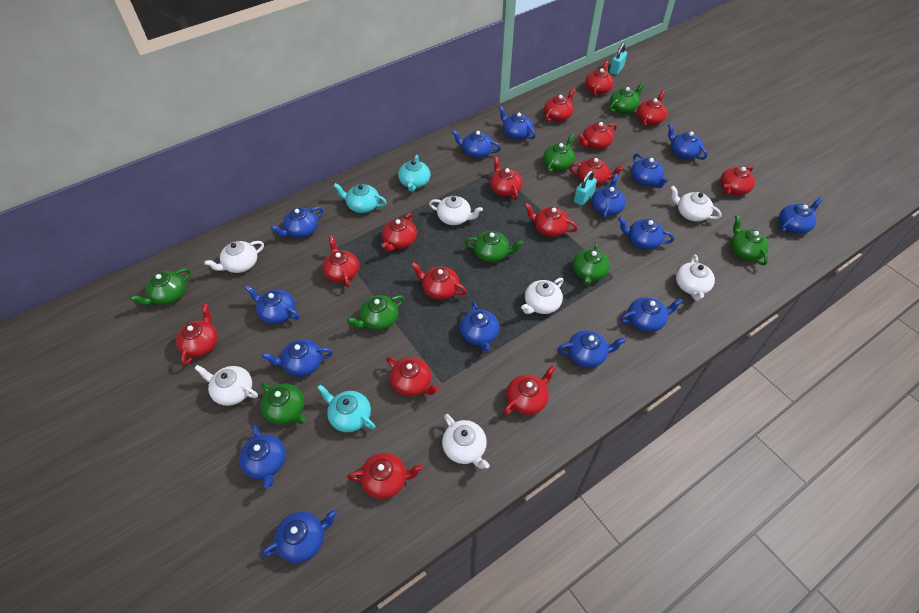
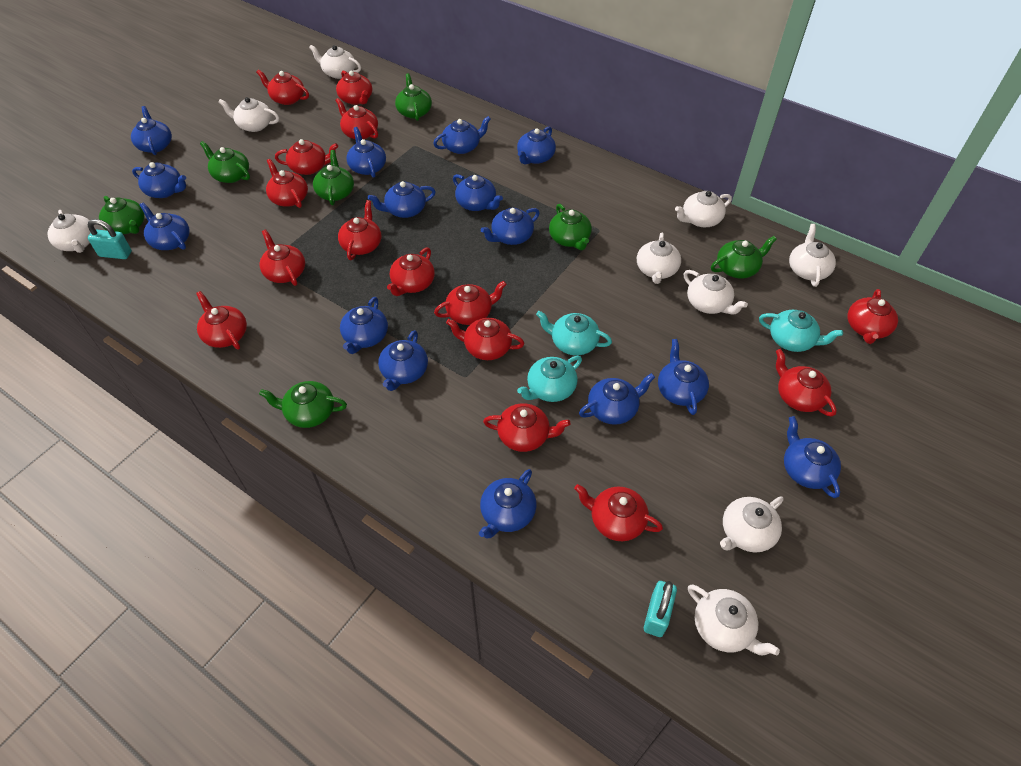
green teapot: 8 -> 7
white teapot: 7 -> 9

